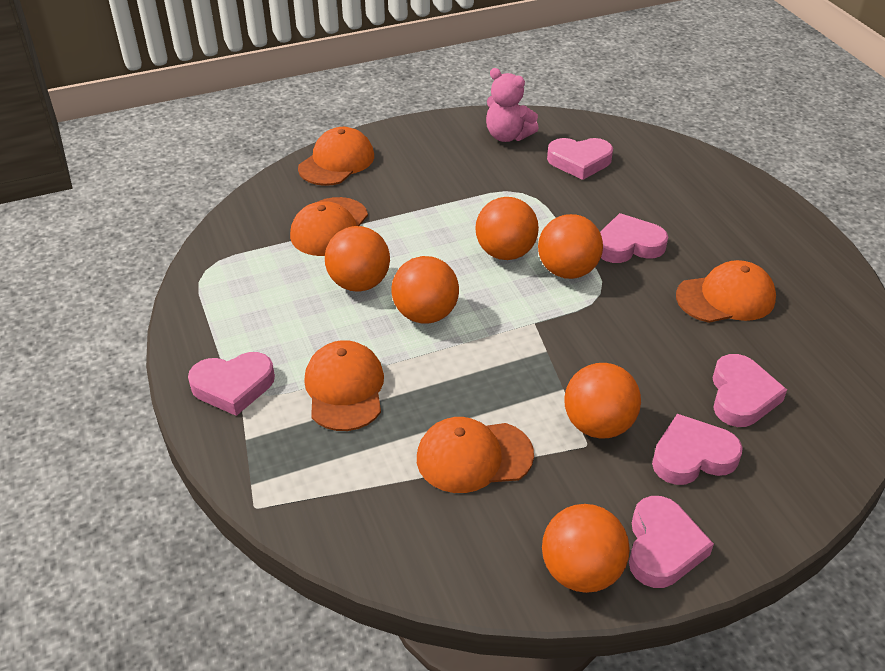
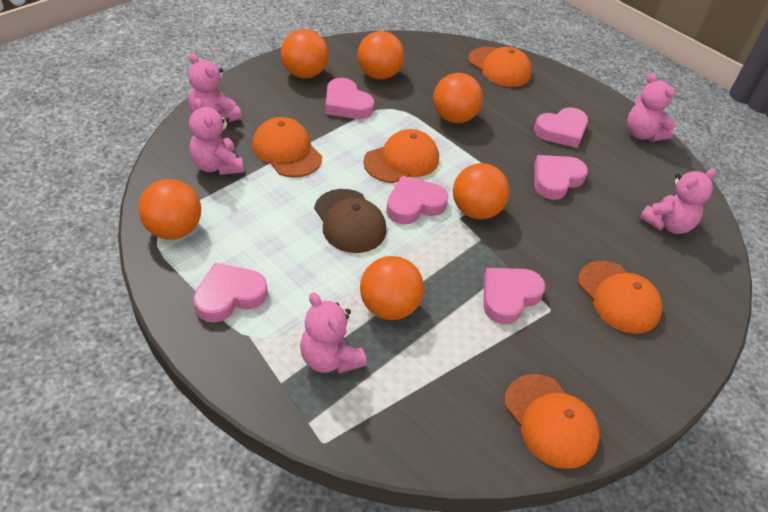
brown cap: 0 -> 1
pink teddy bear: 1 -> 5

